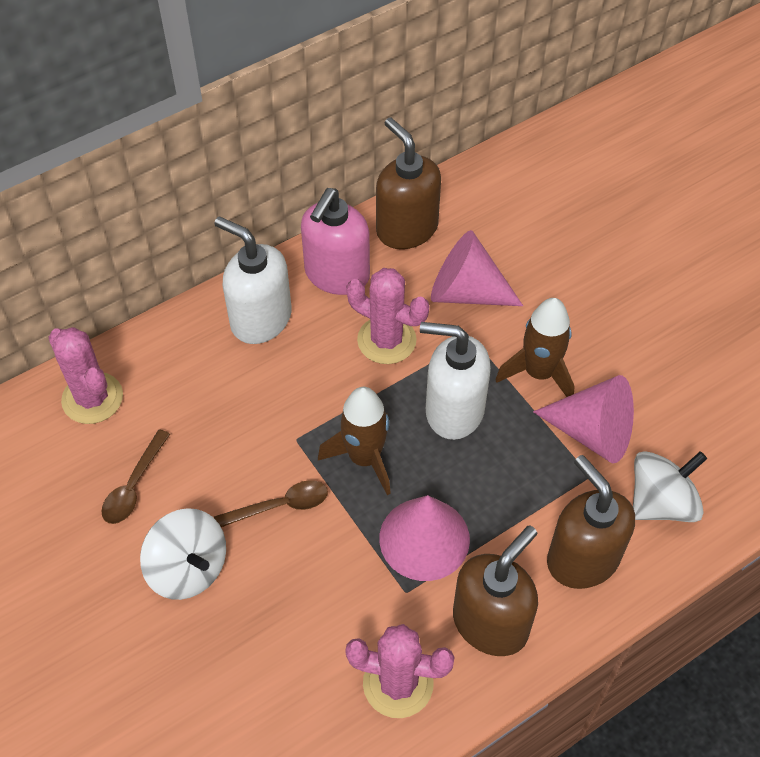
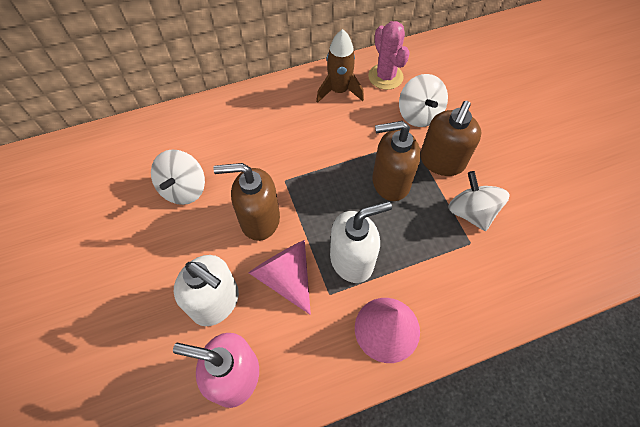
brown rocket: 2 -> 1
brown spoon: 2 -> 0
pink cactus: 3 -> 1
pink cone: 3 -> 2
white spinning top: 2 -> 3

